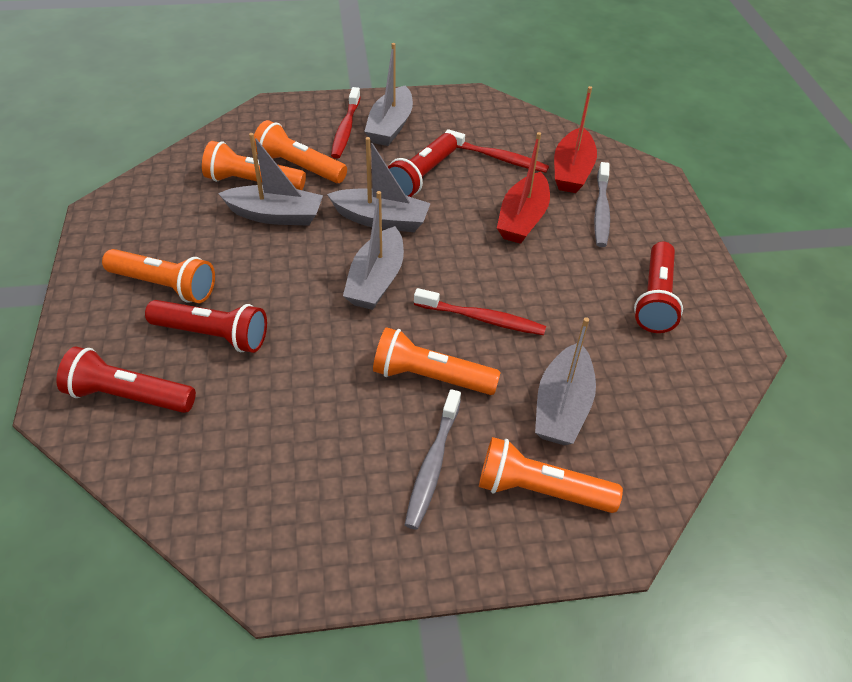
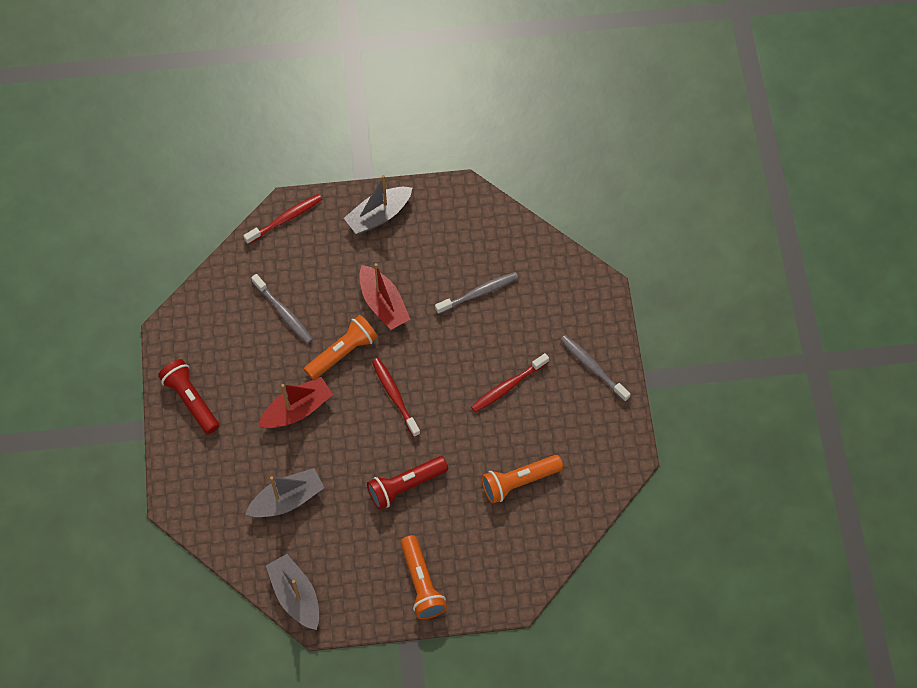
grey boat: 5 -> 3
grey toothbrush: 2 -> 3
orange flashlight: 5 -> 3
red flashlight: 4 -> 2

